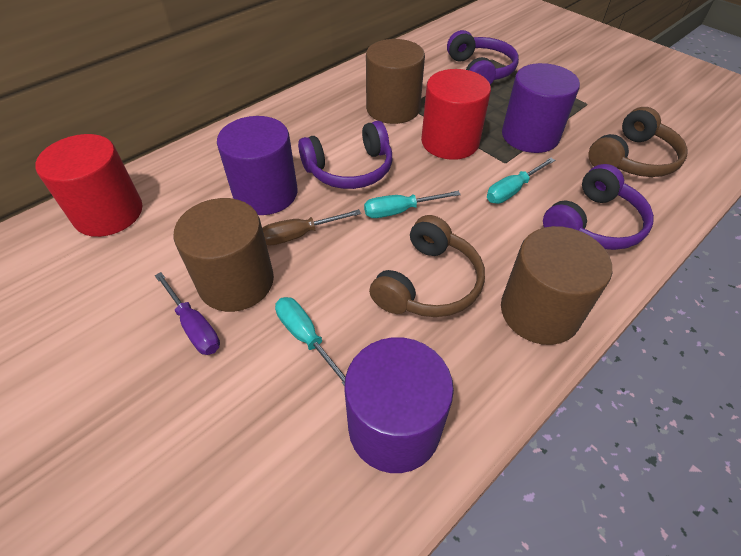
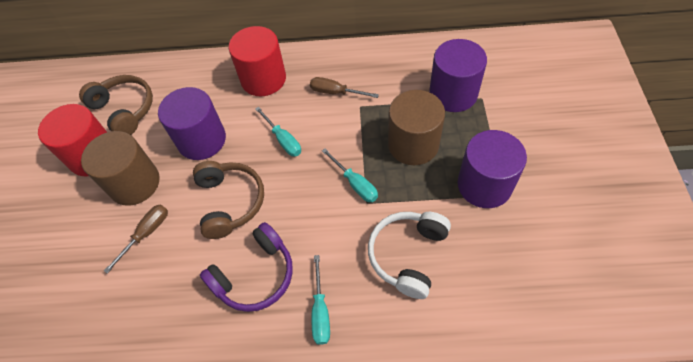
brown cylinder: 3 -> 2
brown screwdriver: 1 -> 2
purple headphones: 3 -> 1
purple screwdriver: 1 -> 0
white headphones: 0 -> 1

